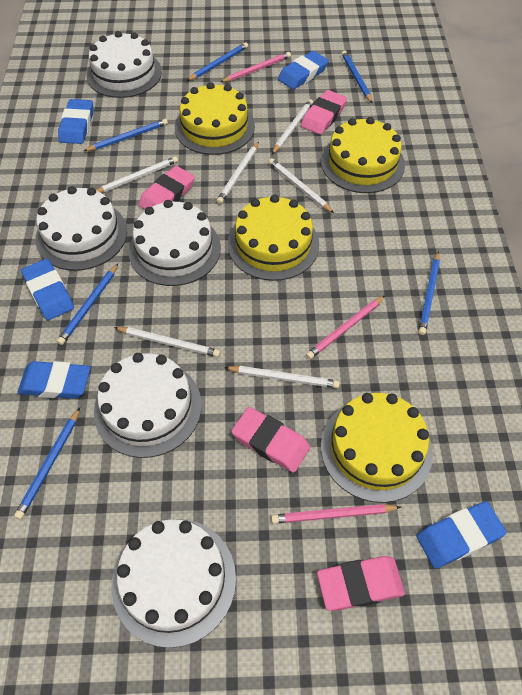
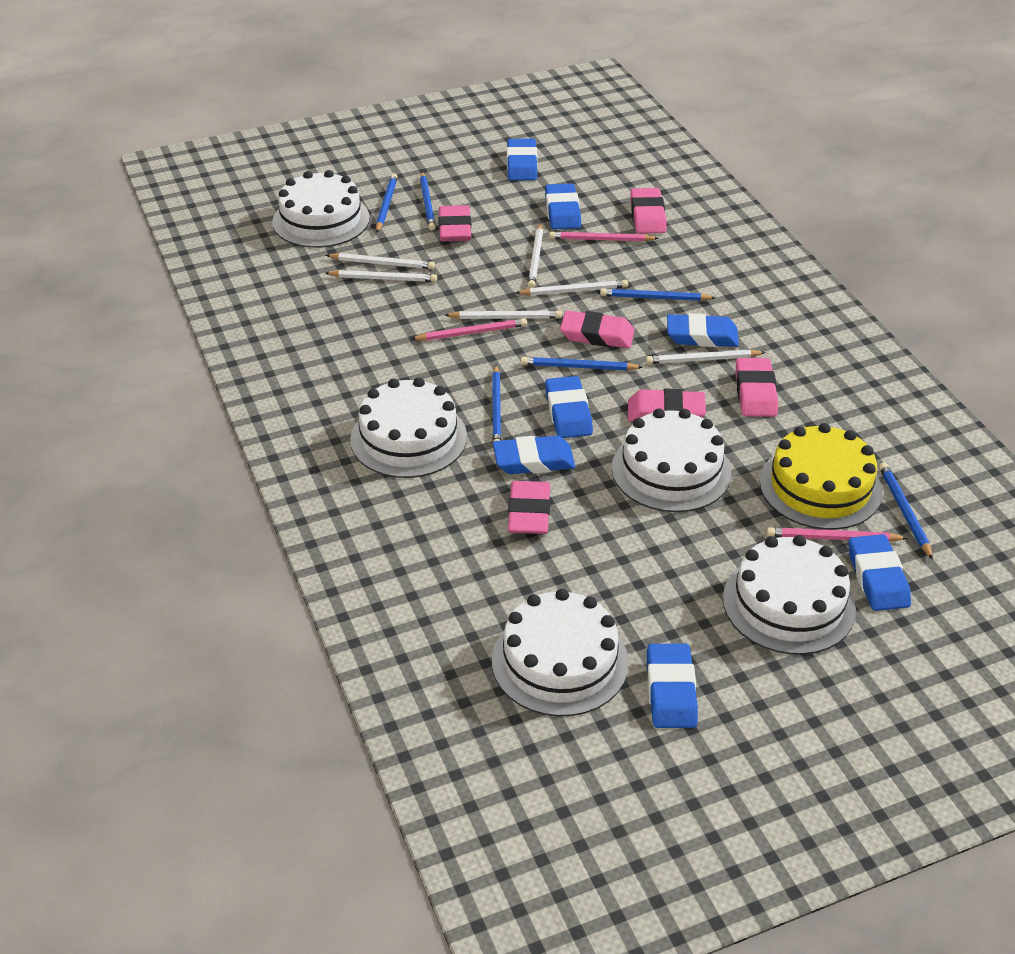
blue eraser: 5 -> 7
pink eraser: 4 -> 6
yellow cake: 4 -> 1

